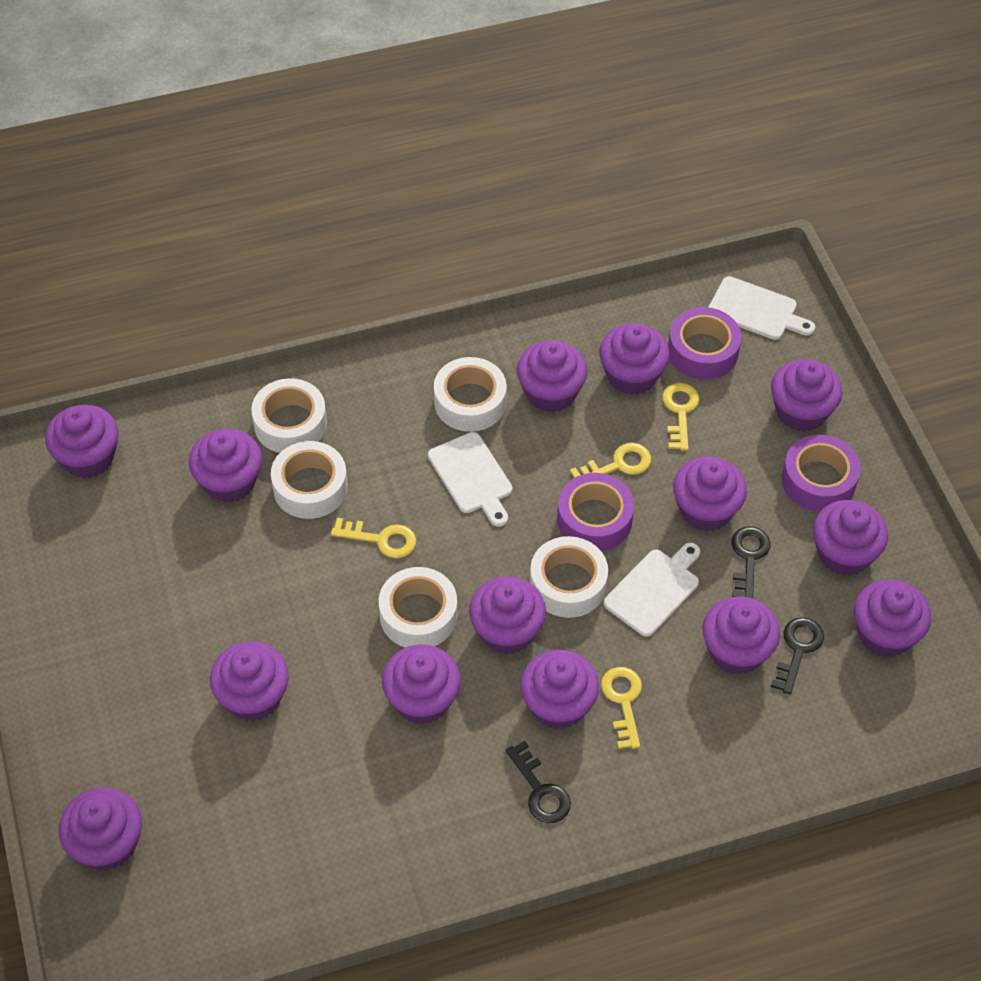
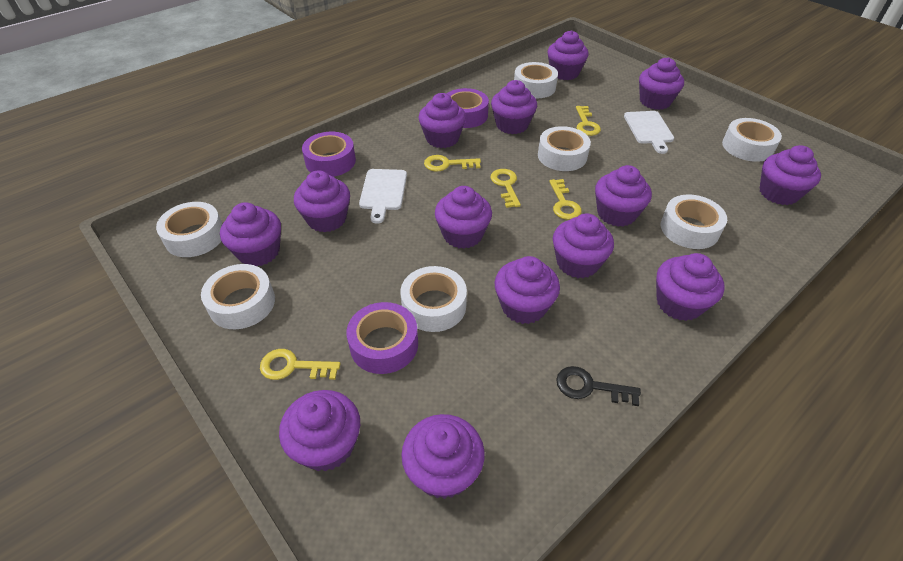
black key: 3 -> 1
white cutting board: 3 -> 2
white tape: 5 -> 7
yellow key: 4 -> 5

